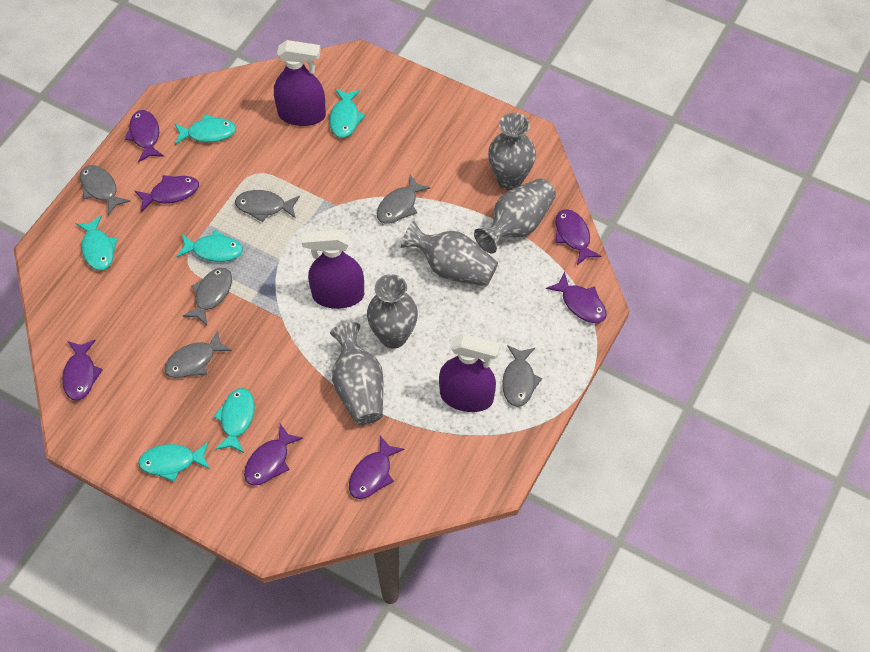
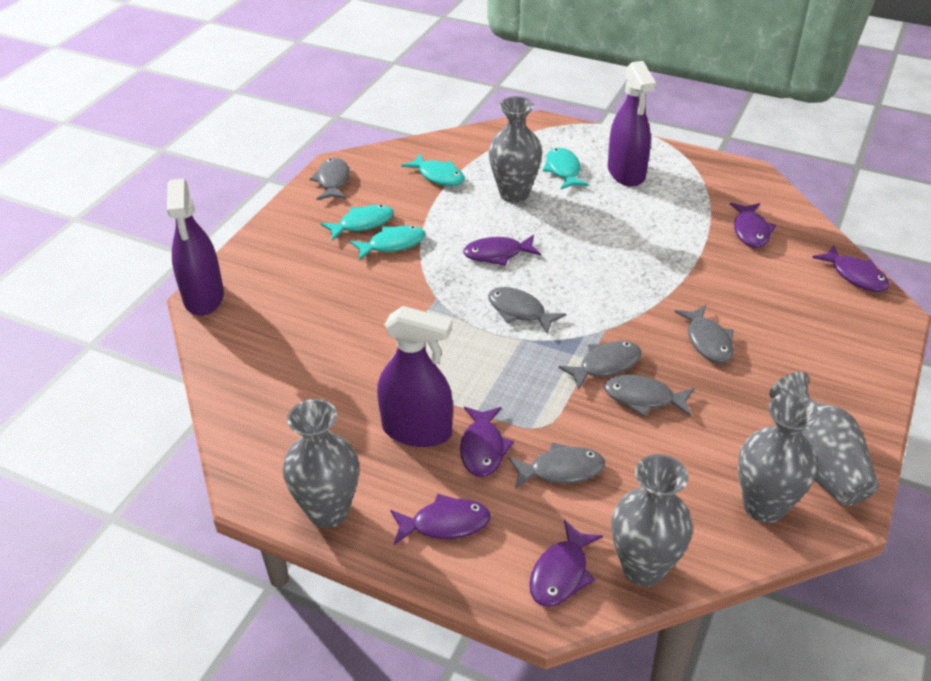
purple fish: 7 -> 6
turquoise fish: 6 -> 4

